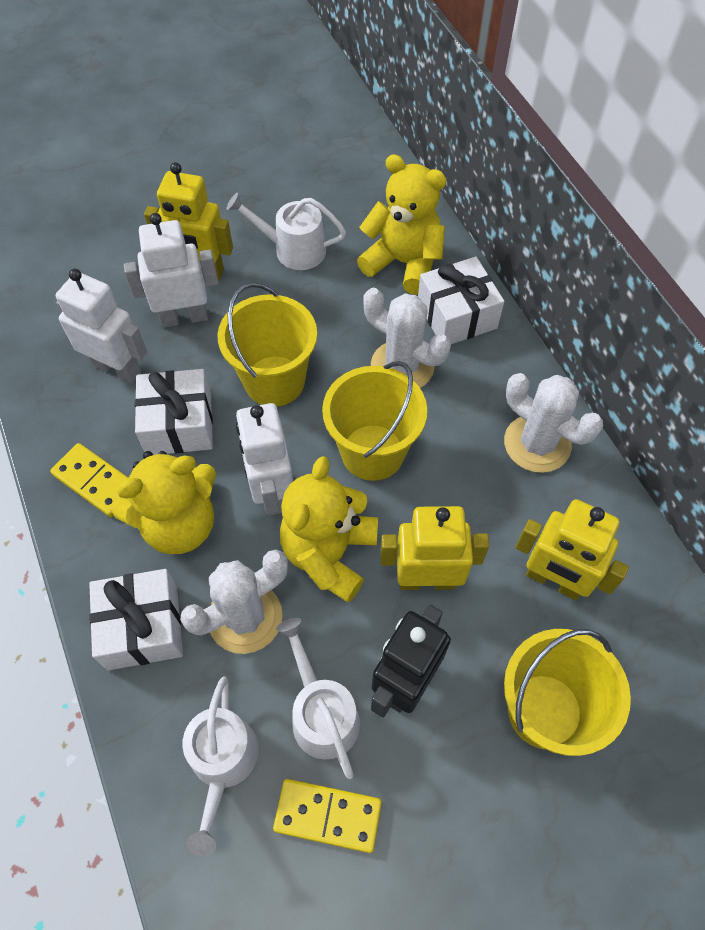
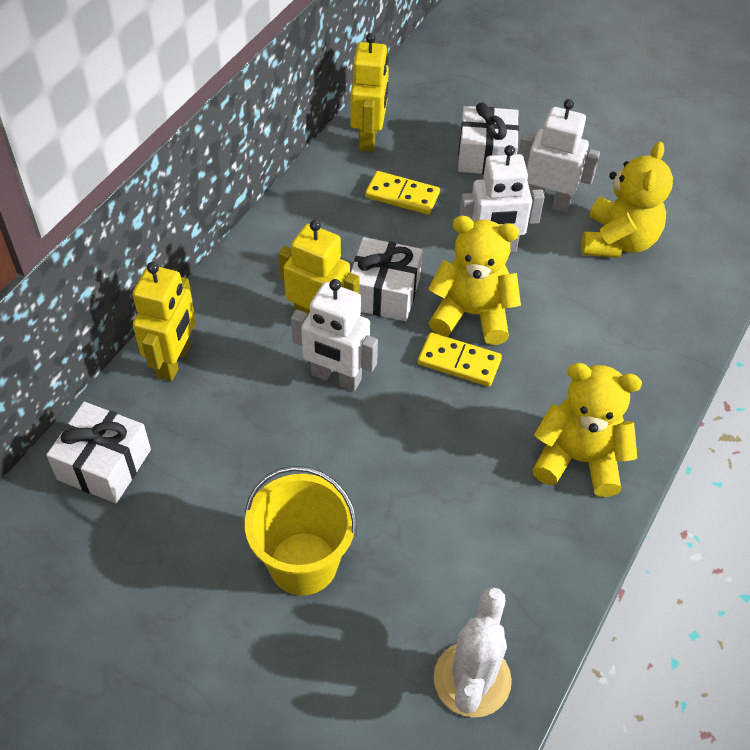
black robot: 1 -> 0
white cactus: 3 -> 1
white watering can: 3 -> 0
yellow bucket: 3 -> 1

